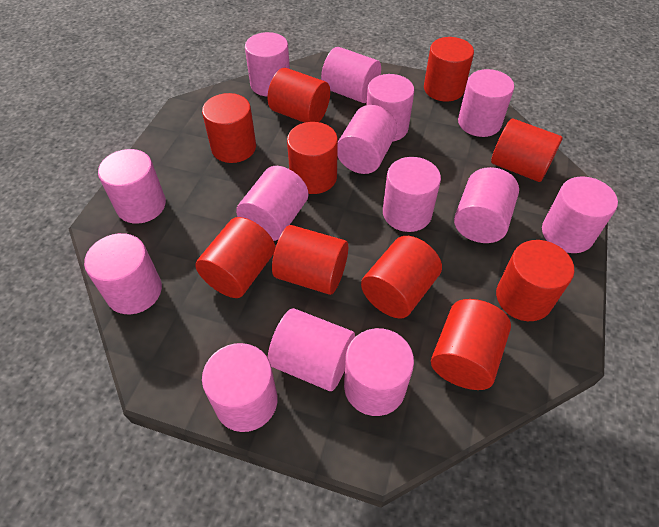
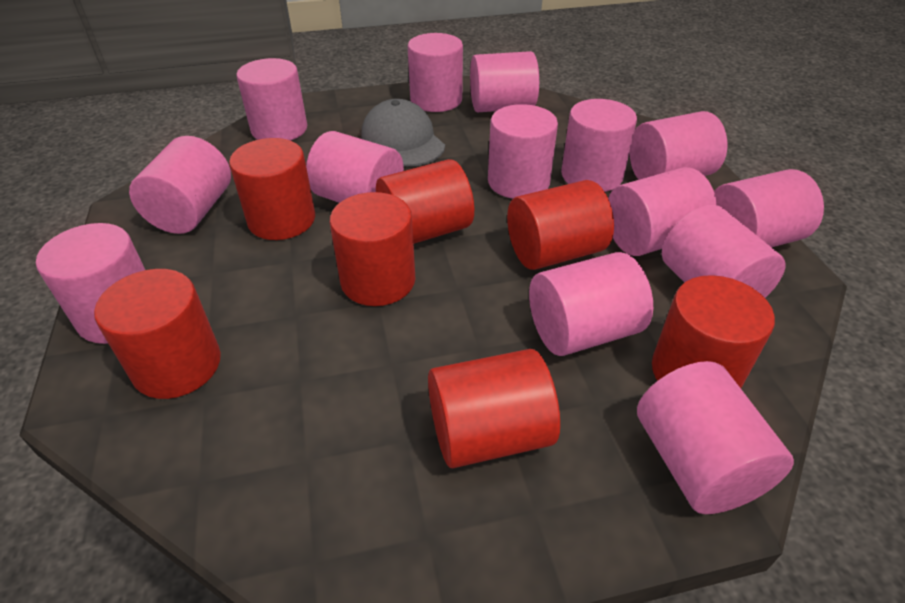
grey cap: 0 -> 1
red cylinder: 10 -> 7

